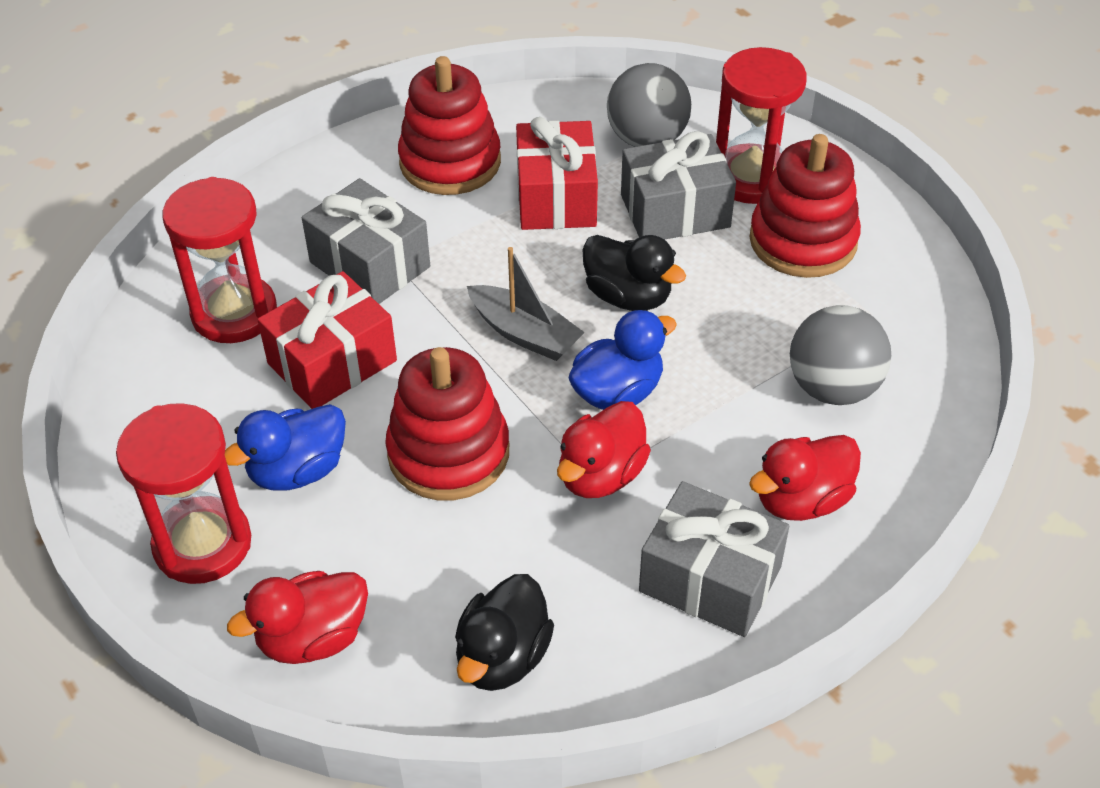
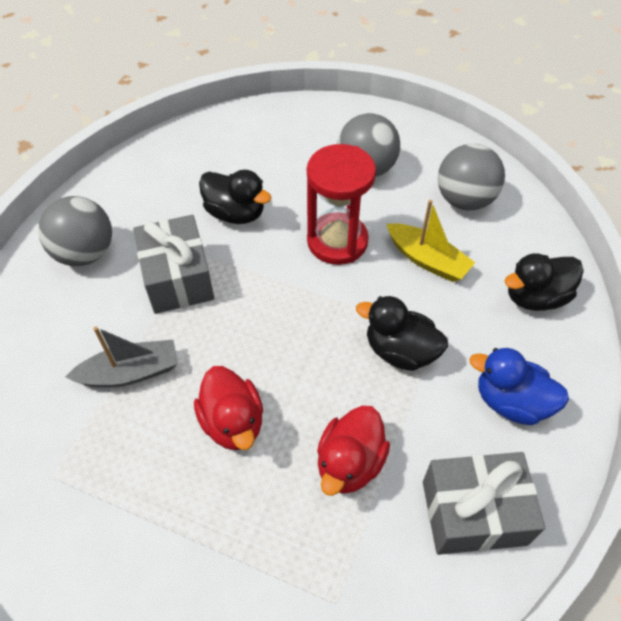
black duck: 2 -> 3
blue duck: 2 -> 1
grey ball: 2 -> 3
grey gift: 3 -> 2
red duck: 3 -> 2
red gift: 2 -> 0
red hourglass: 3 -> 1
red stacking toy: 3 -> 0
yellow boat: 0 -> 1

